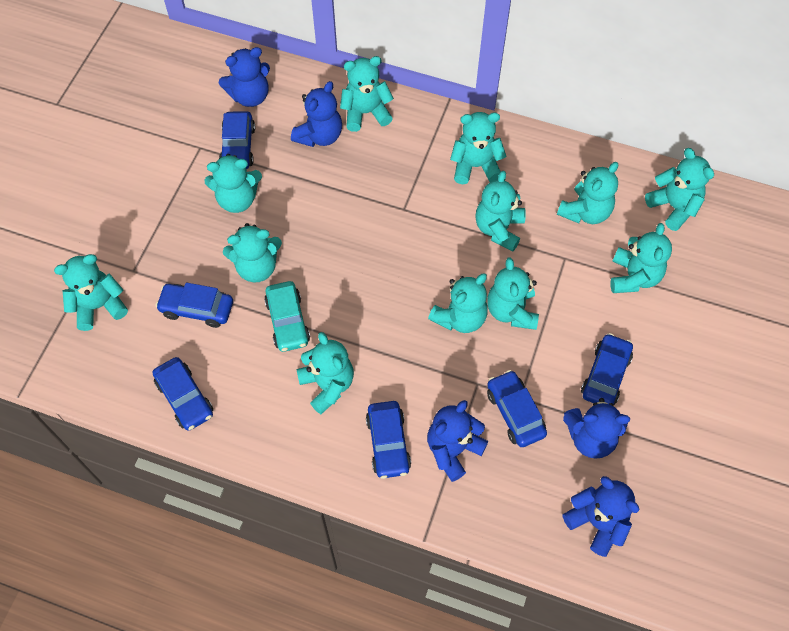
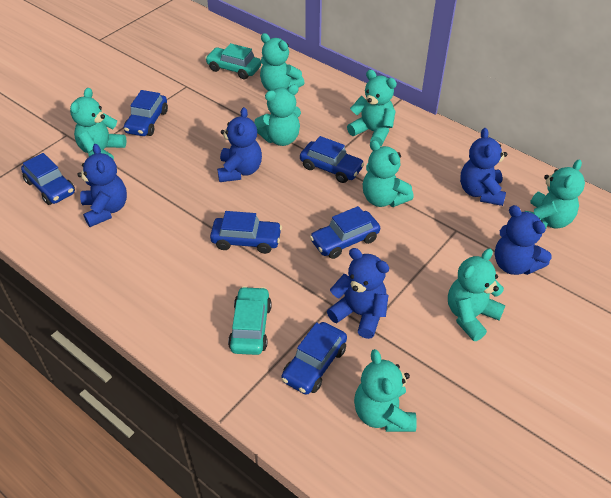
turquoise car: 1 -> 2
turquoise teddy bear: 12 -> 8

